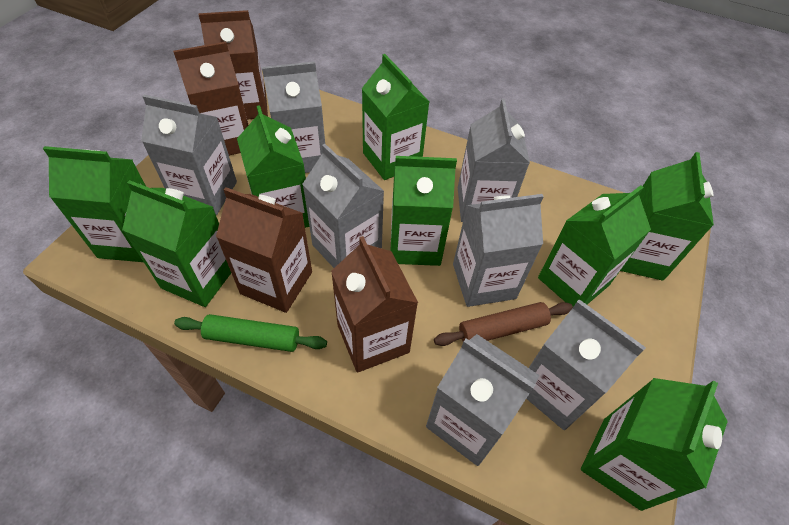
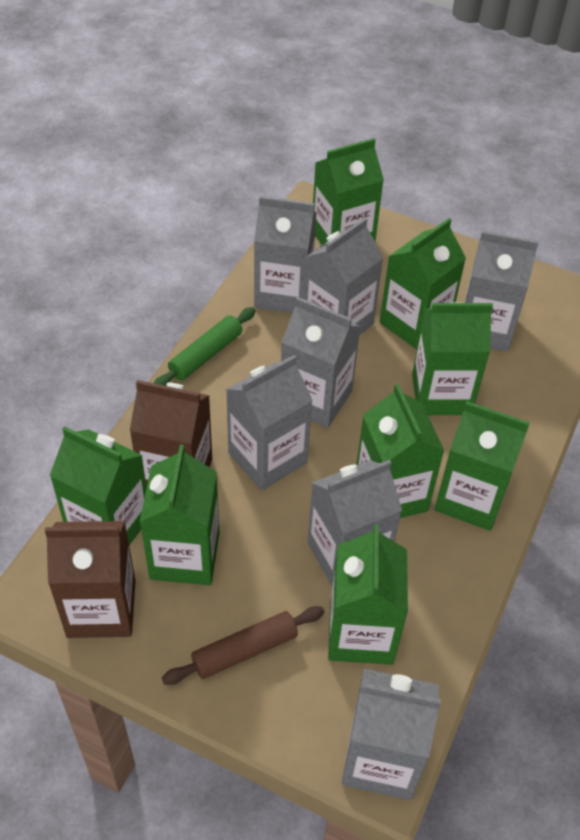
brown carton: 4 -> 2

